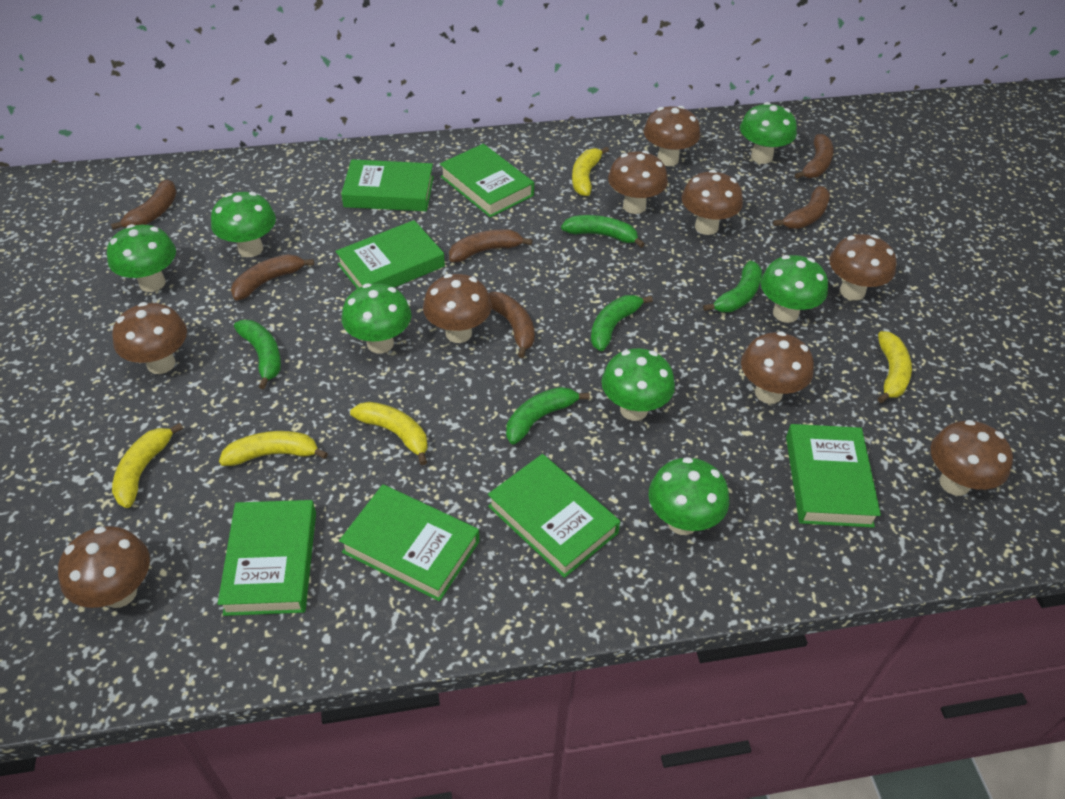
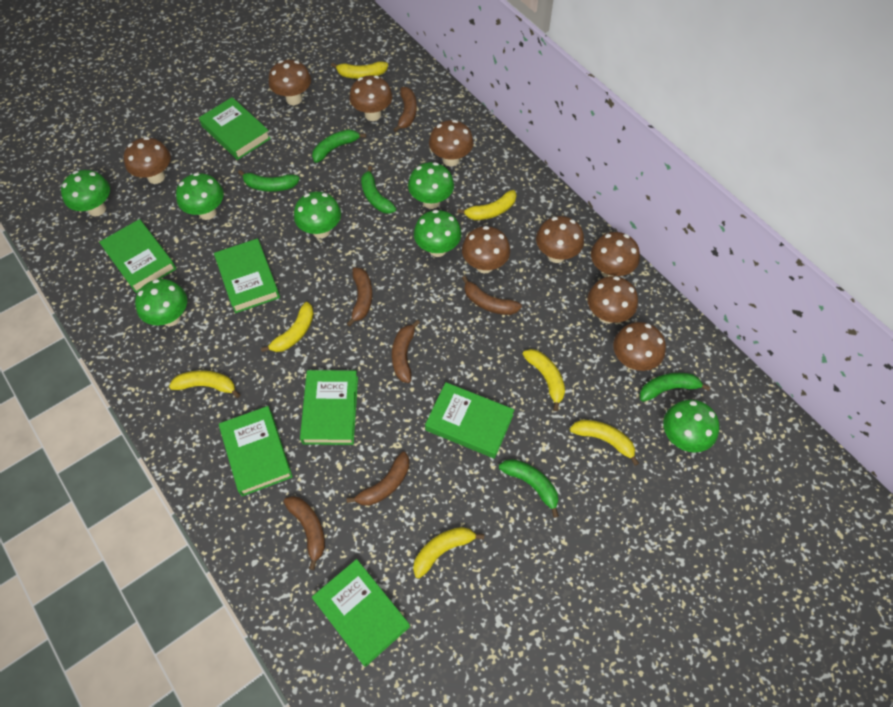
yellow banana: 5 -> 7

